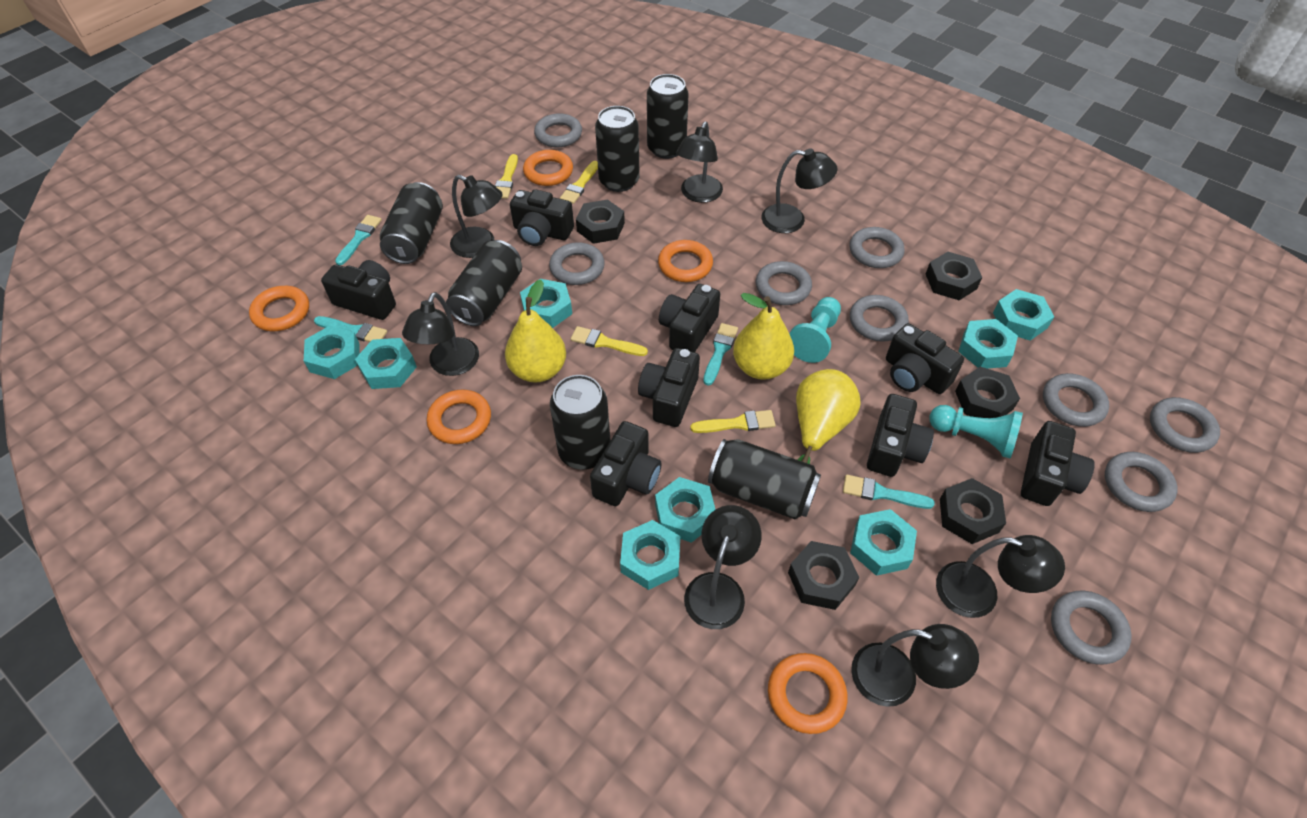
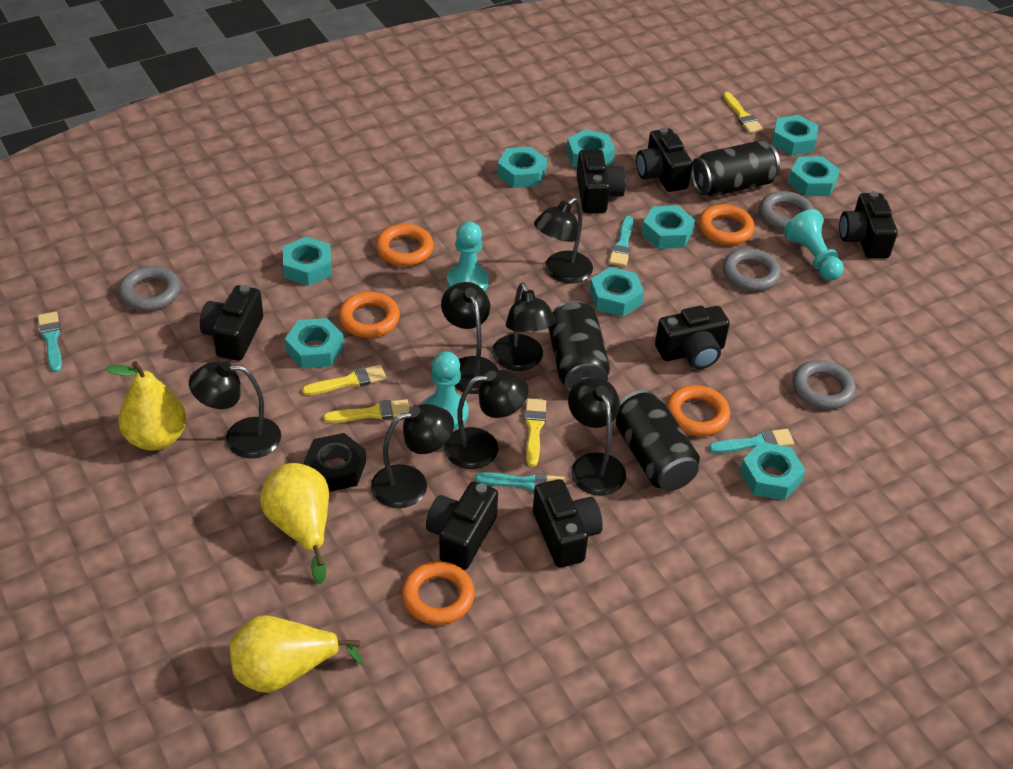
black camera: 8 -> 7
black can: 6 -> 3
black nut: 5 -> 1
grey ring: 9 -> 4
turquoise nut: 8 -> 9
turquoise pawn: 2 -> 3

